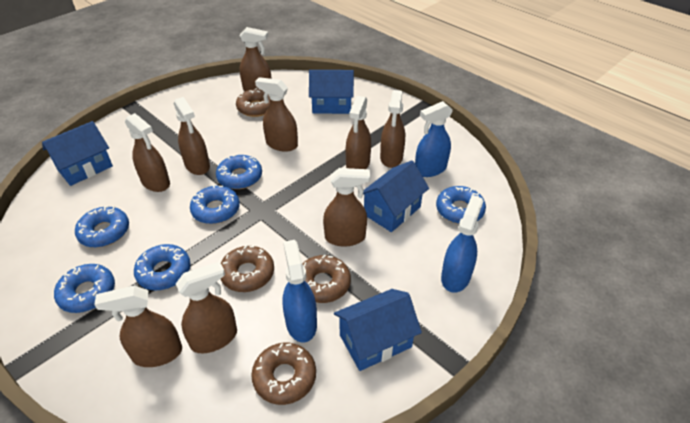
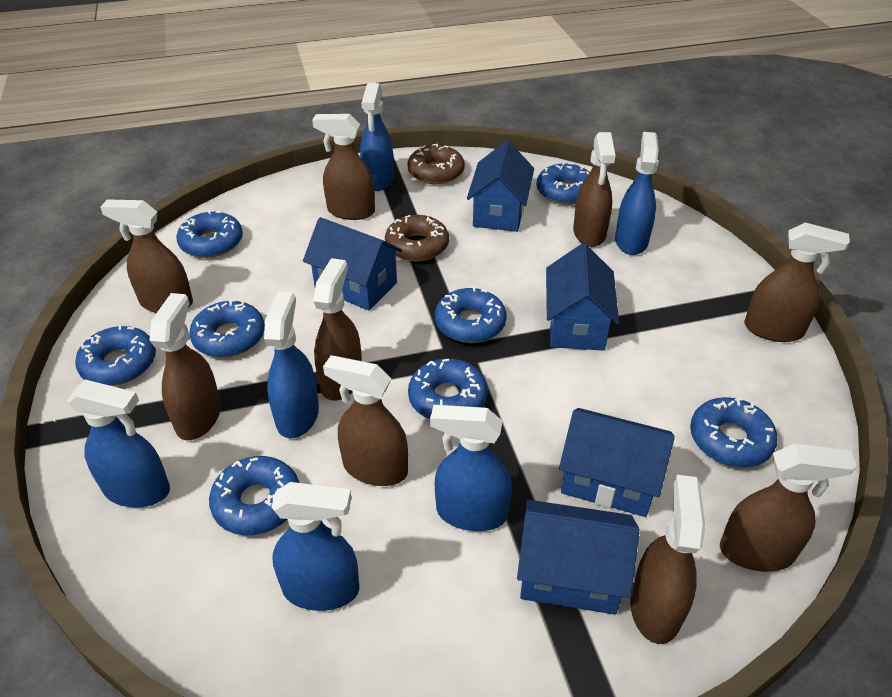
blue donut: 6 -> 8
blue house: 4 -> 5
blue spray bottle: 3 -> 6
brown donut: 4 -> 2

